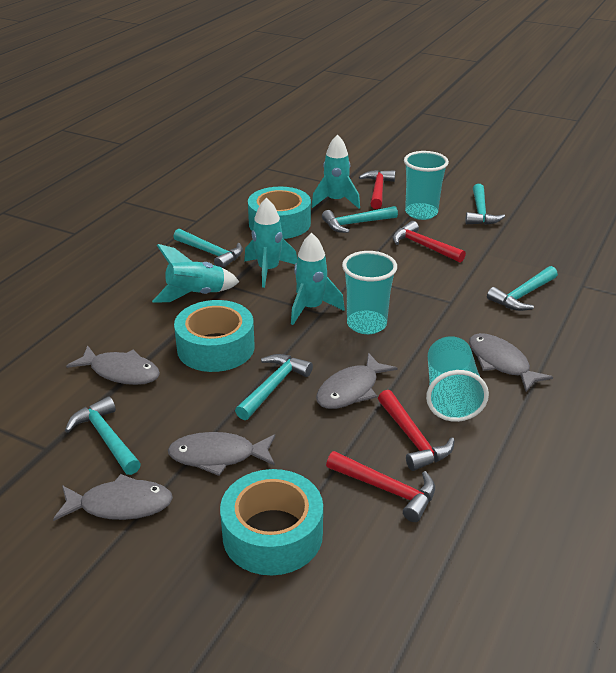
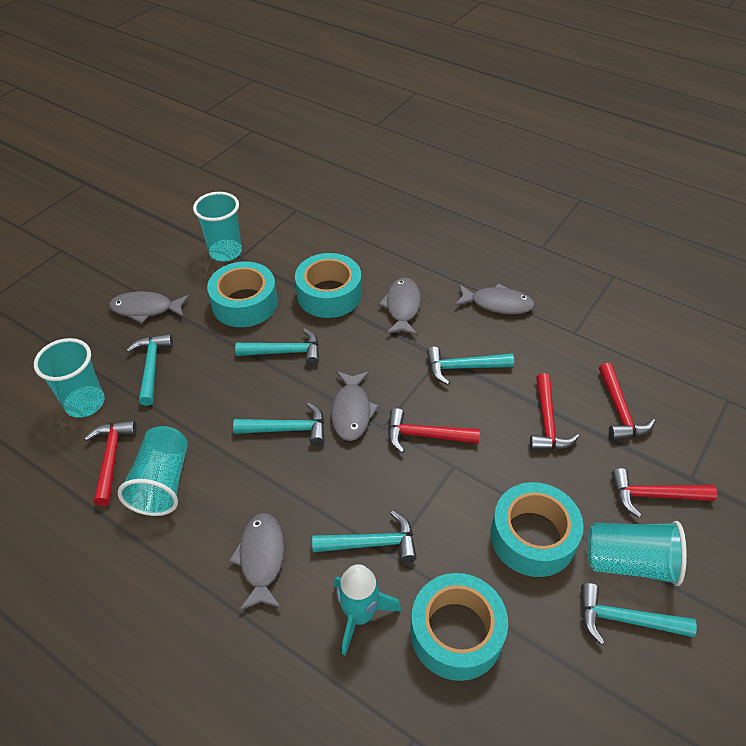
red hammer: 4 -> 5
turquoise cup: 3 -> 4
turquoise rocket: 4 -> 1
turquoise tape: 3 -> 4

